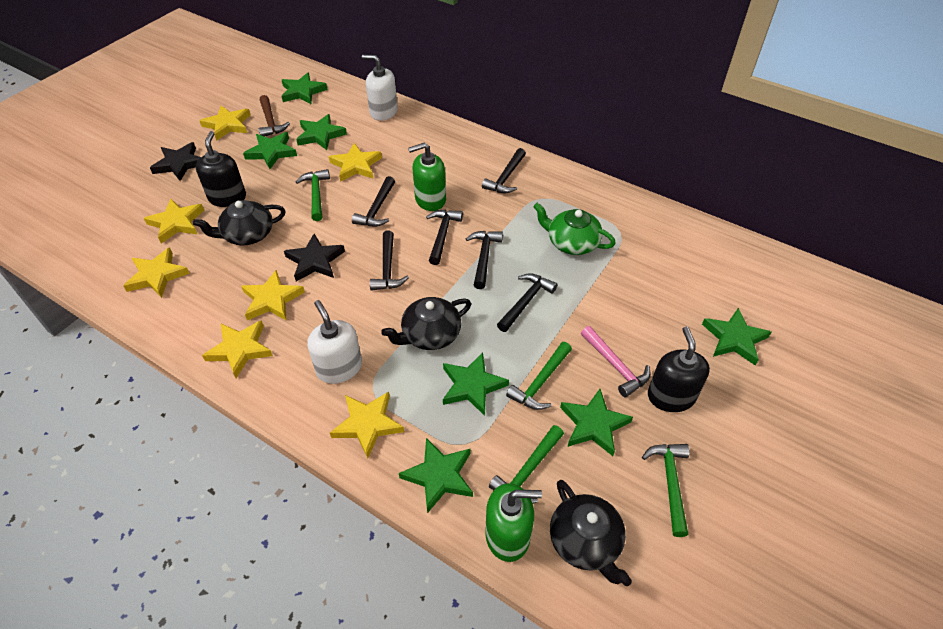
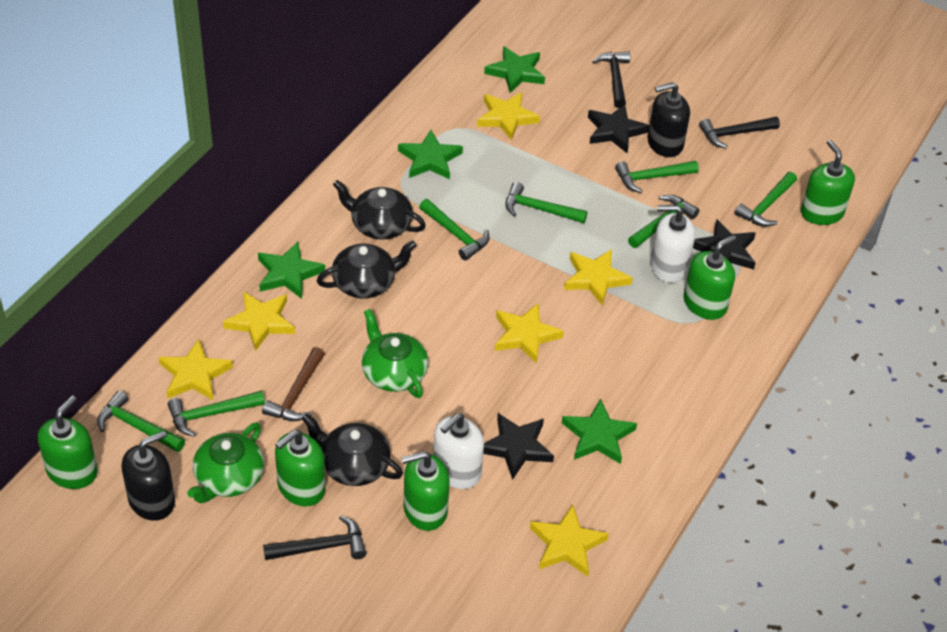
black hammer: 6 -> 3
black star: 2 -> 3
green hammer: 4 -> 7
green soap dispenser: 2 -> 5
green star: 7 -> 4
green teapot: 1 -> 2
pink hammer: 1 -> 0
yellow star: 7 -> 6

